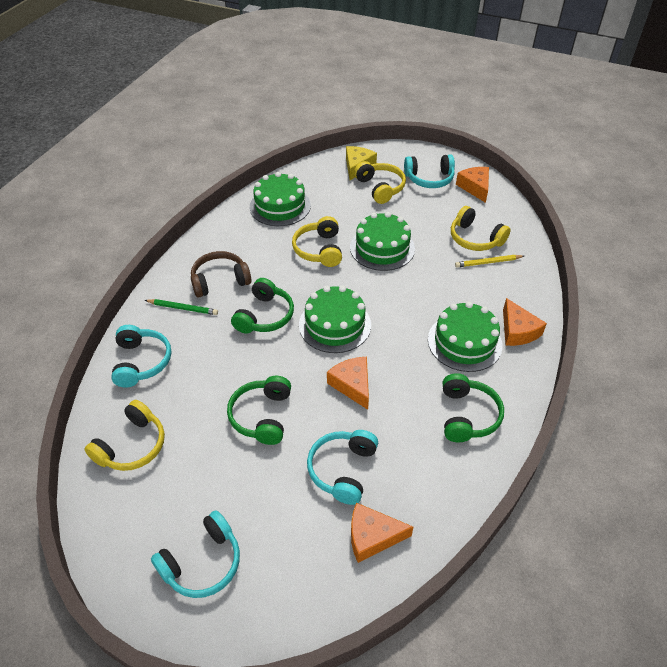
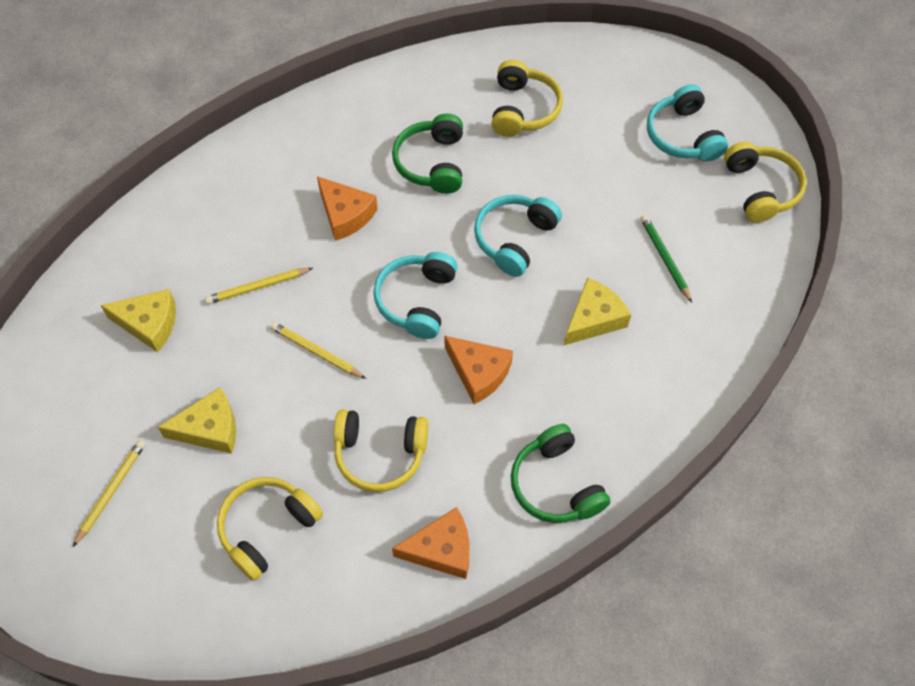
brown headphones: 1 -> 0
green cake: 4 -> 0
green headphones: 3 -> 2
orange cheese: 4 -> 3
turquoise headphones: 4 -> 3
yellow cheese: 1 -> 3
yellow pencil: 1 -> 3

